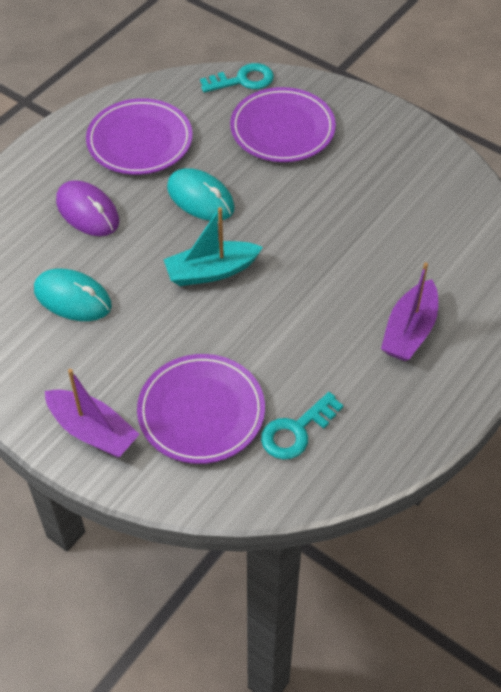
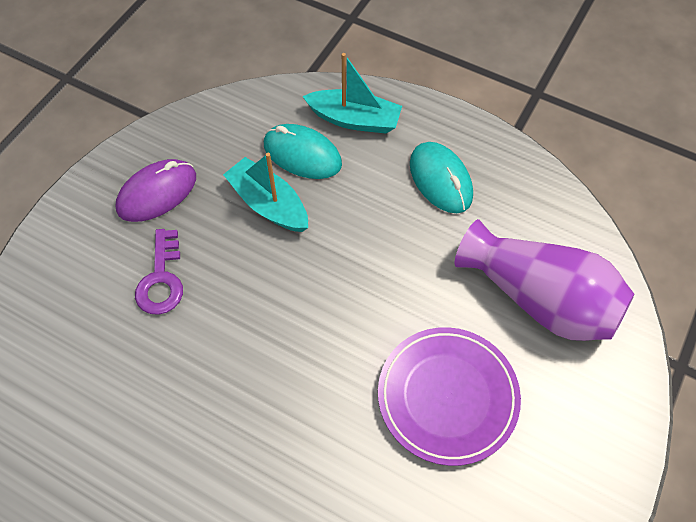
purple boat: 2 -> 0
purple key: 0 -> 1
purple plate: 3 -> 1
purple vase: 0 -> 1
turquoise boat: 1 -> 2
turquoise key: 2 -> 0

